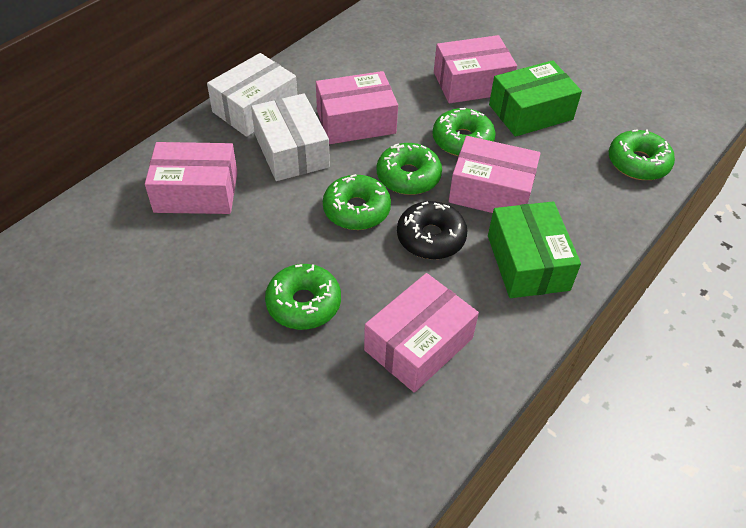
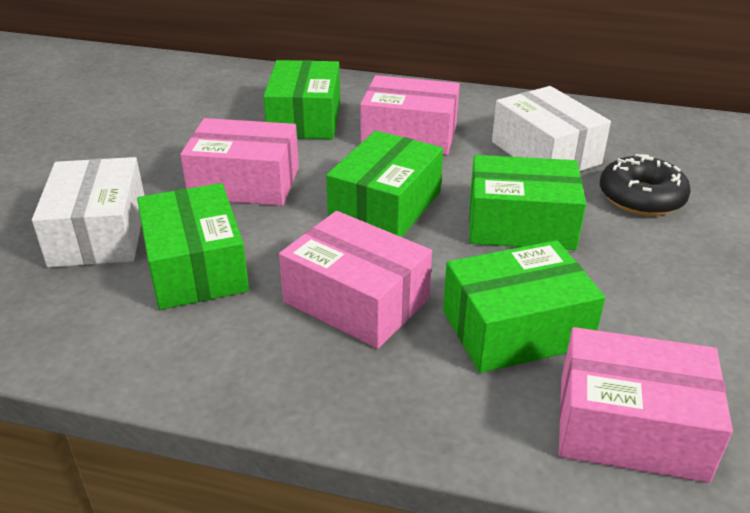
green box: 2 -> 5
green donut: 5 -> 0
pink box: 5 -> 4

